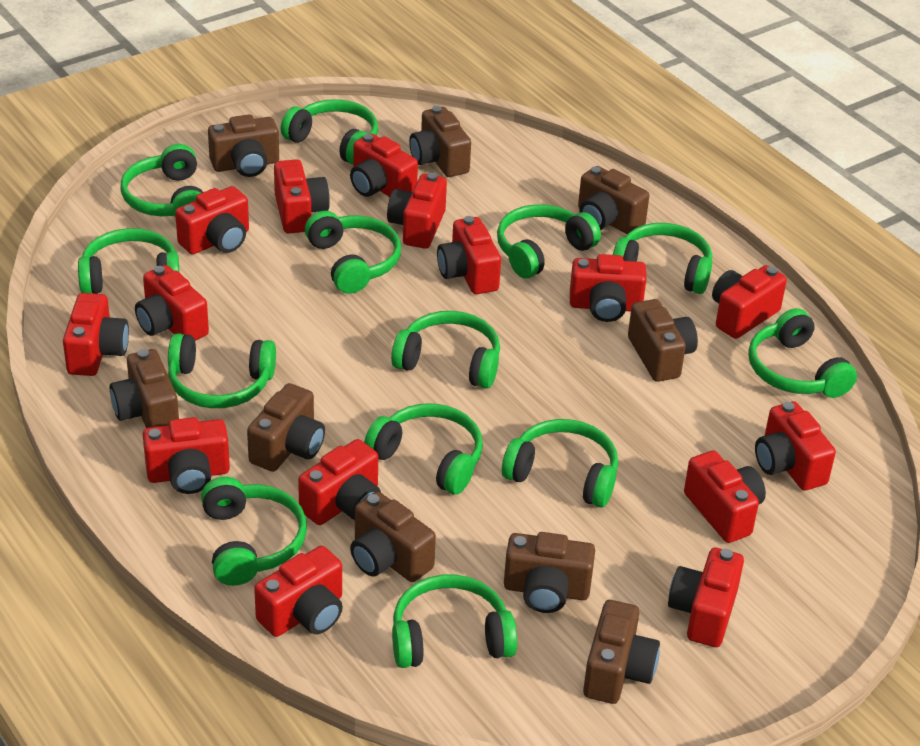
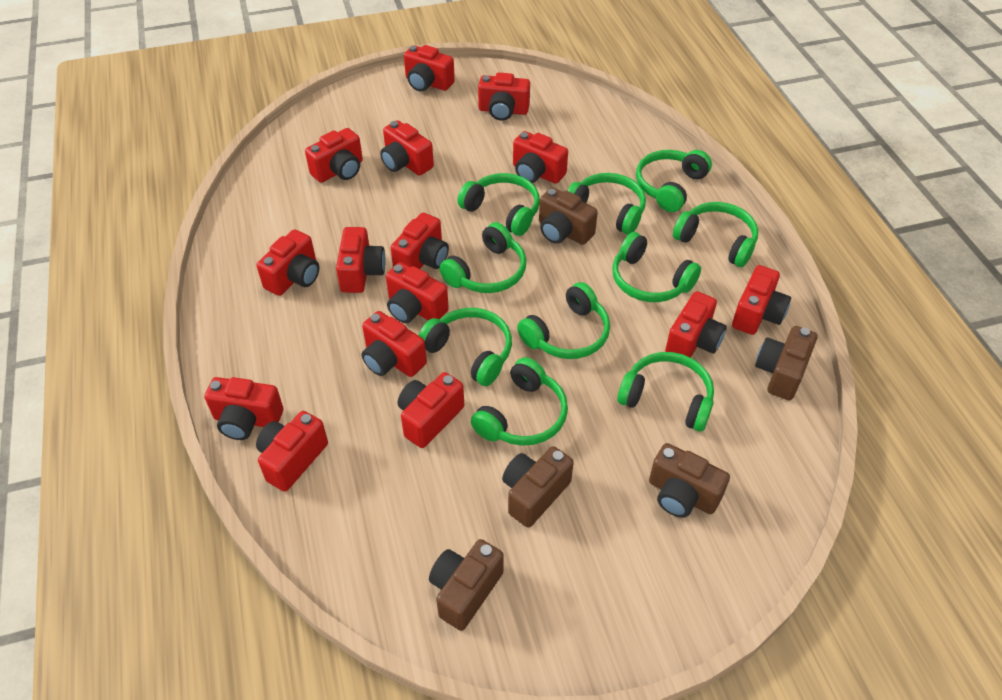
brown camera: 9 -> 5
green headphones: 13 -> 10

